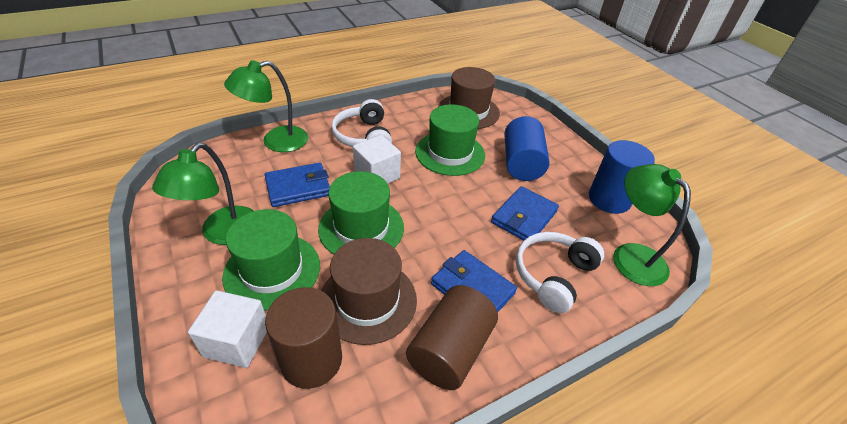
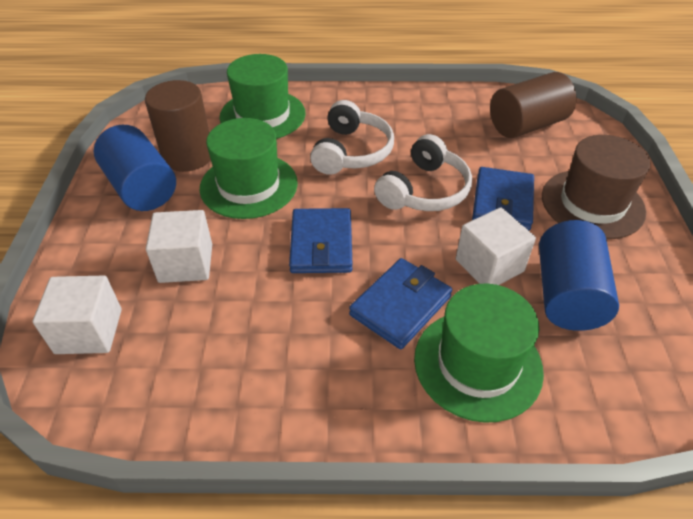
brown hat: 2 -> 1
green lamp: 3 -> 0
white cube: 2 -> 3

